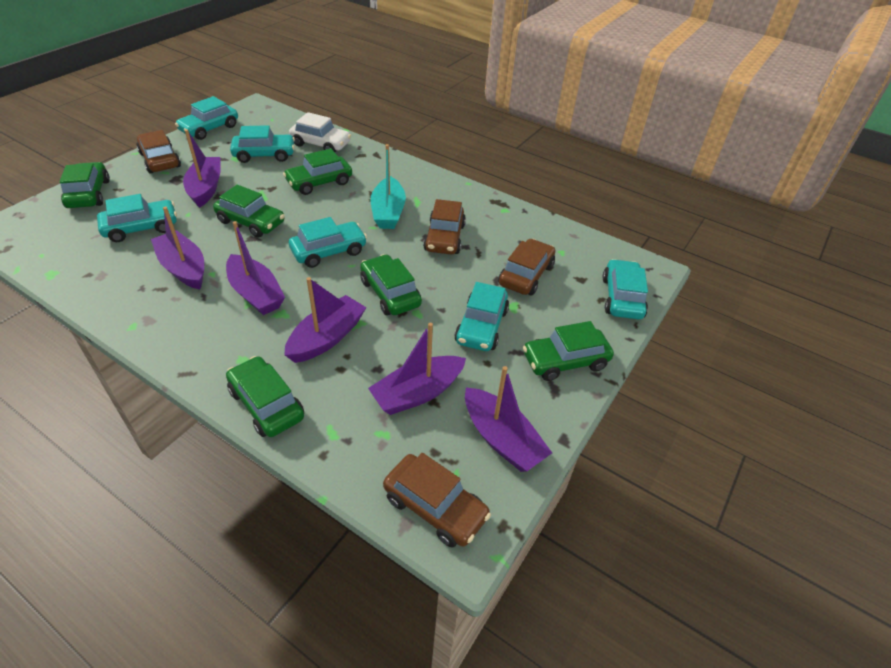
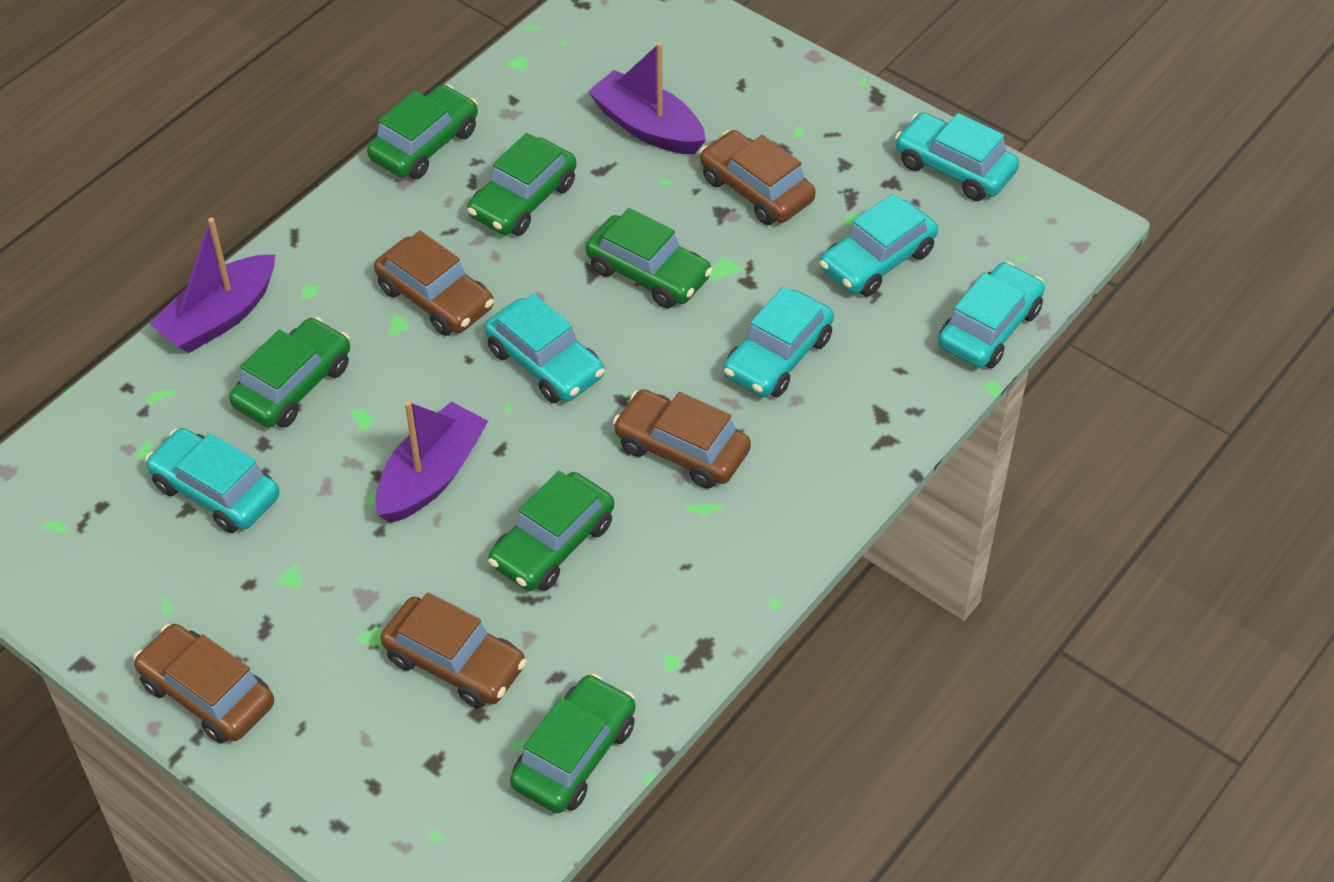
brown car: 4 -> 5
purple boat: 6 -> 3
turquoise boat: 1 -> 0
white car: 1 -> 0

